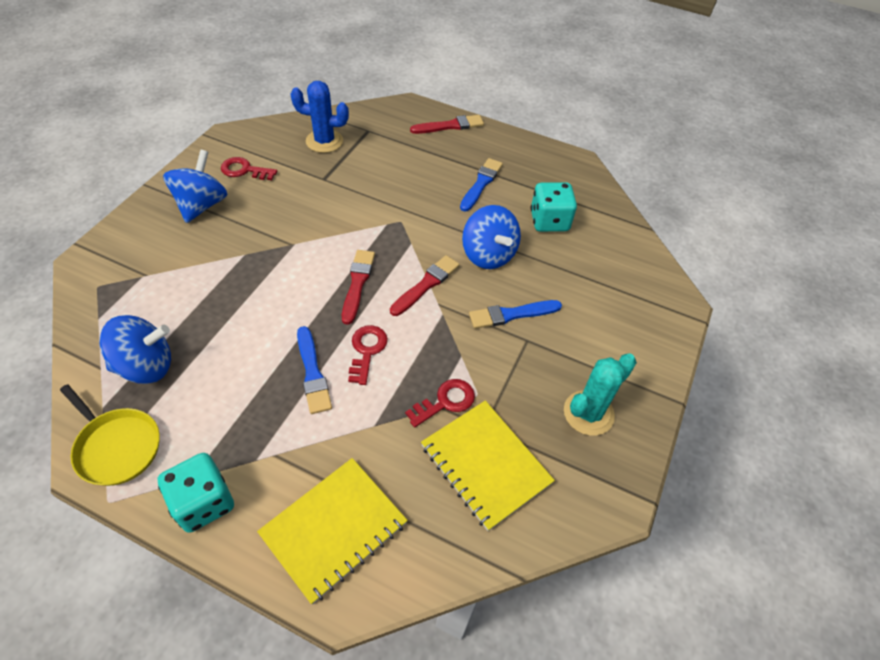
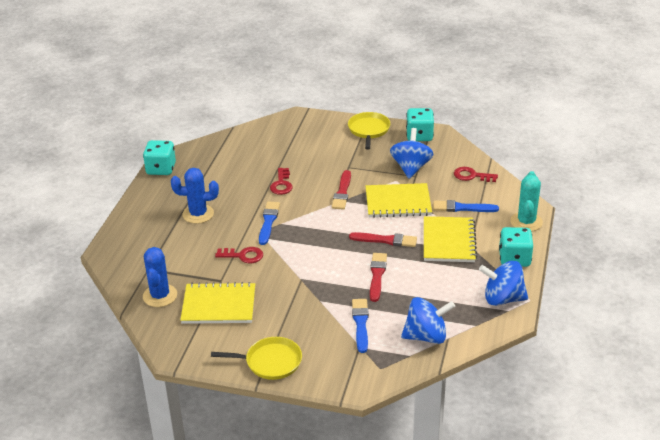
blue cactus: 1 -> 2
turquoise dice: 2 -> 3
yellow notebook: 2 -> 3
yellow pan: 1 -> 2

